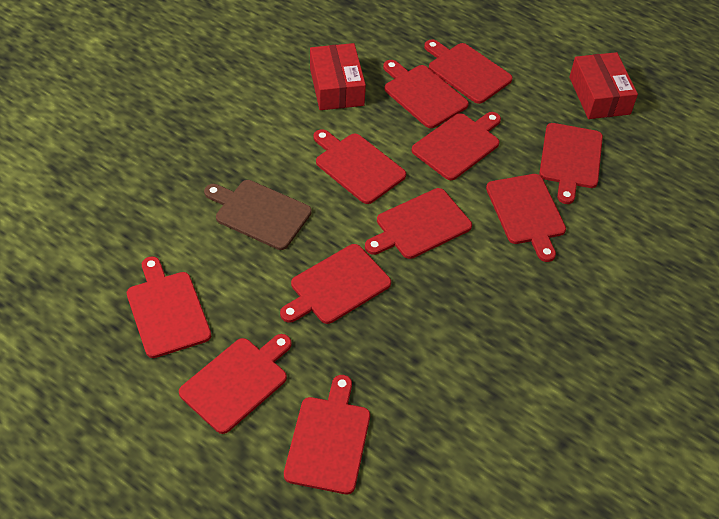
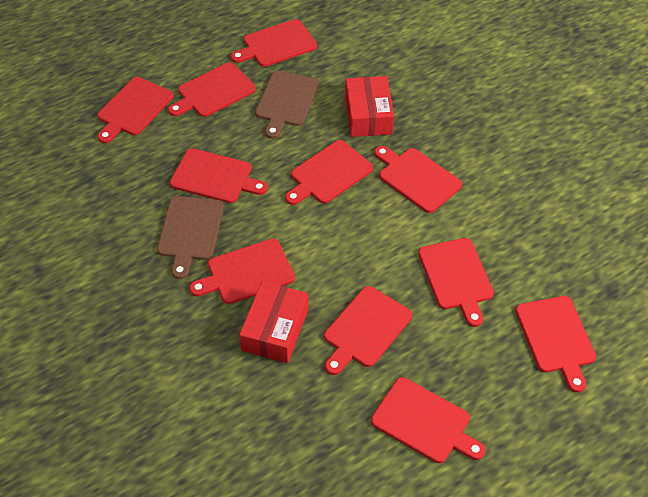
brown cutting board: 1 -> 2

